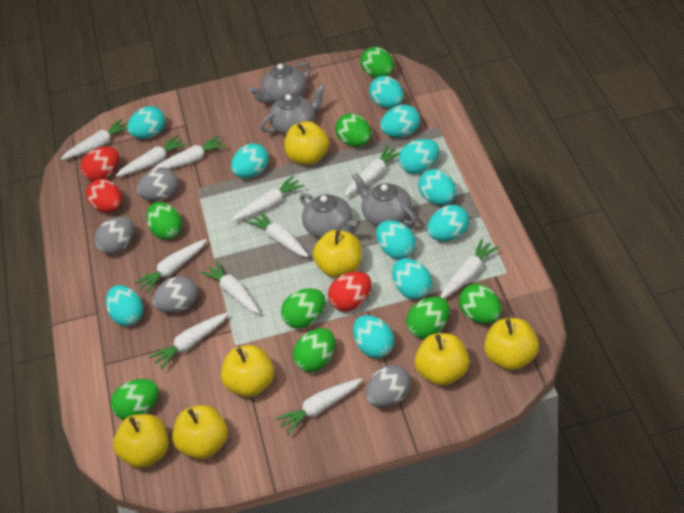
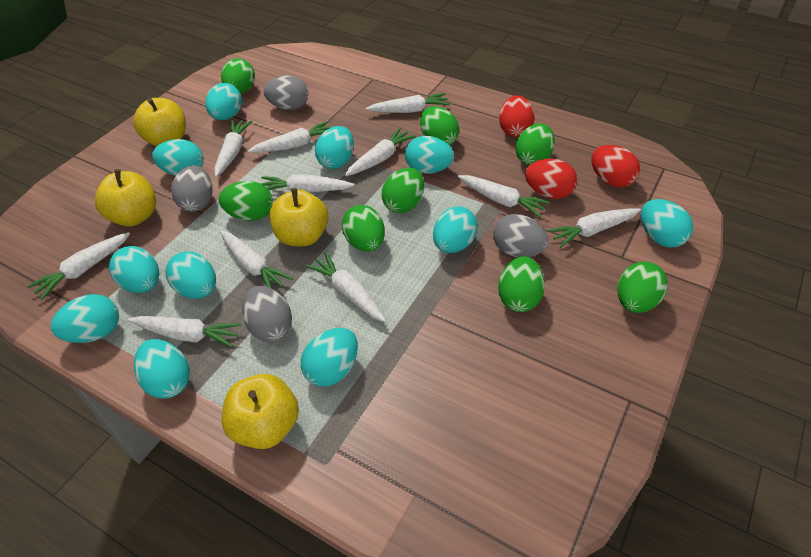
grey teapot: 4 -> 0
yellow apple: 7 -> 4

